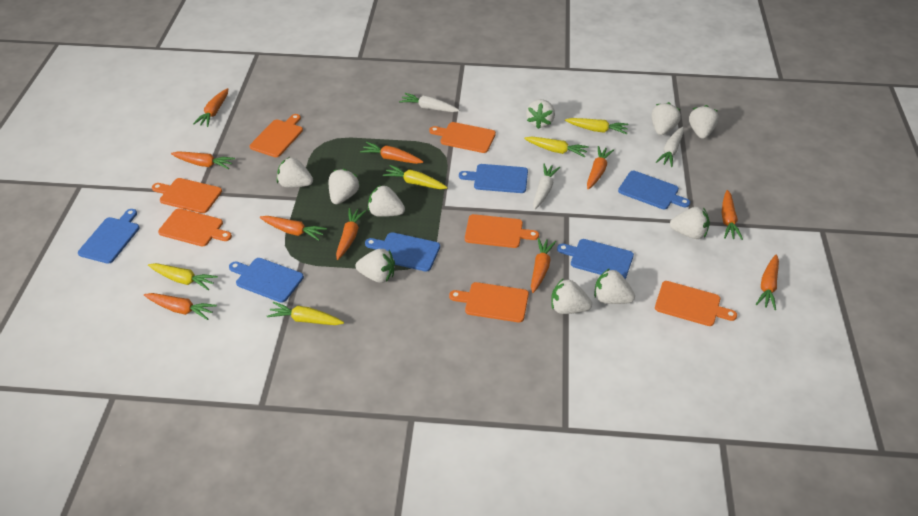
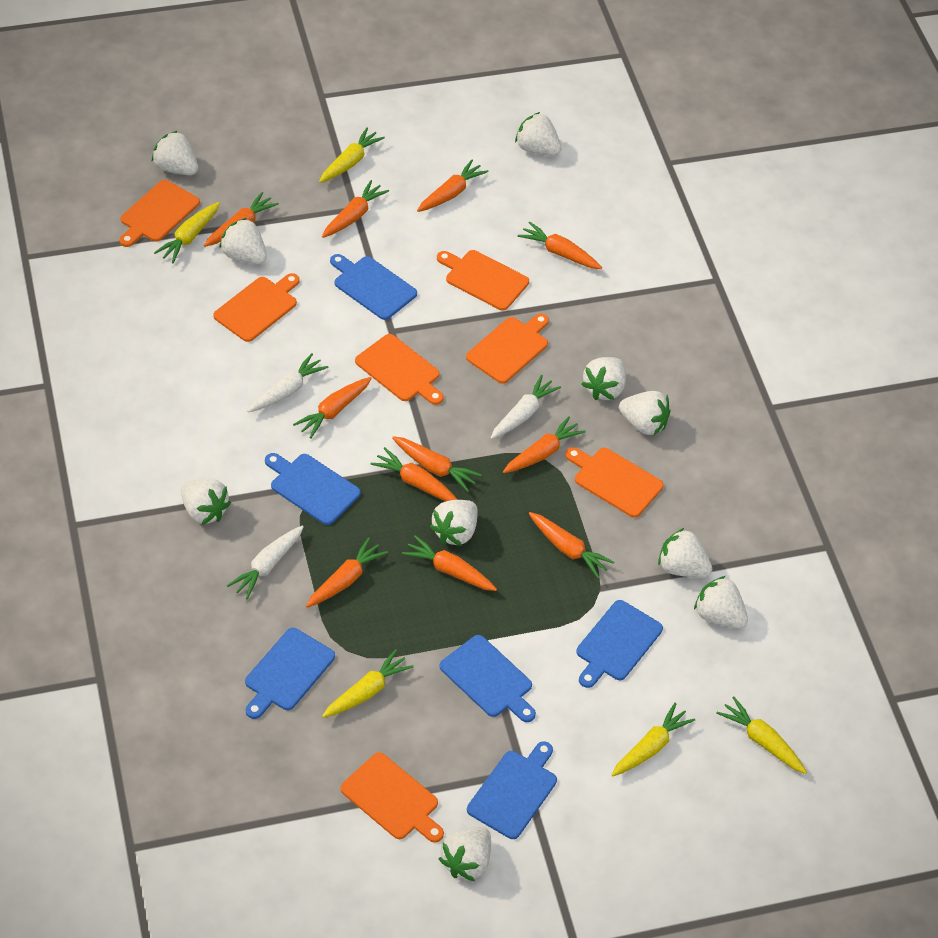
orange carrot: 10 -> 11

